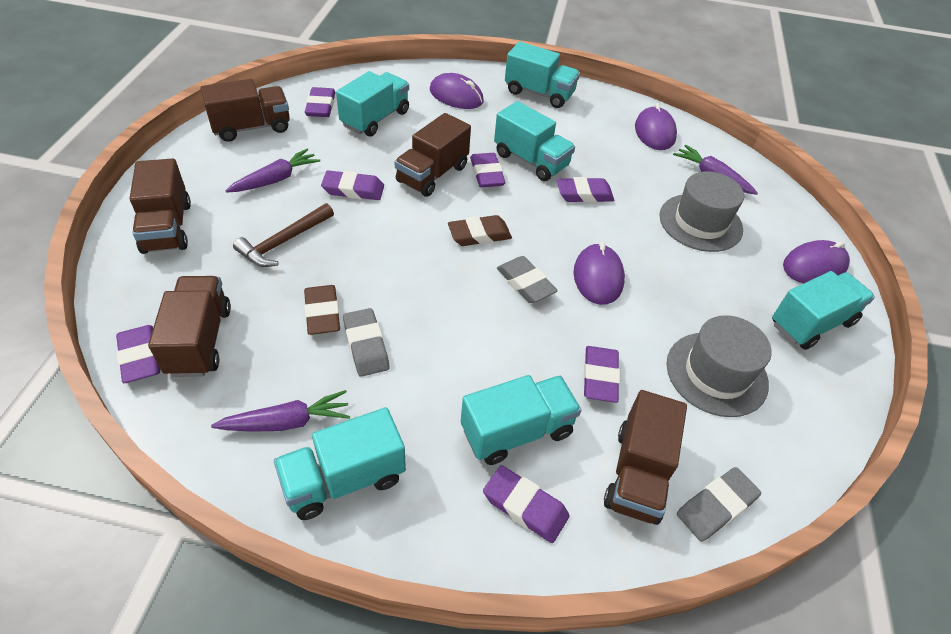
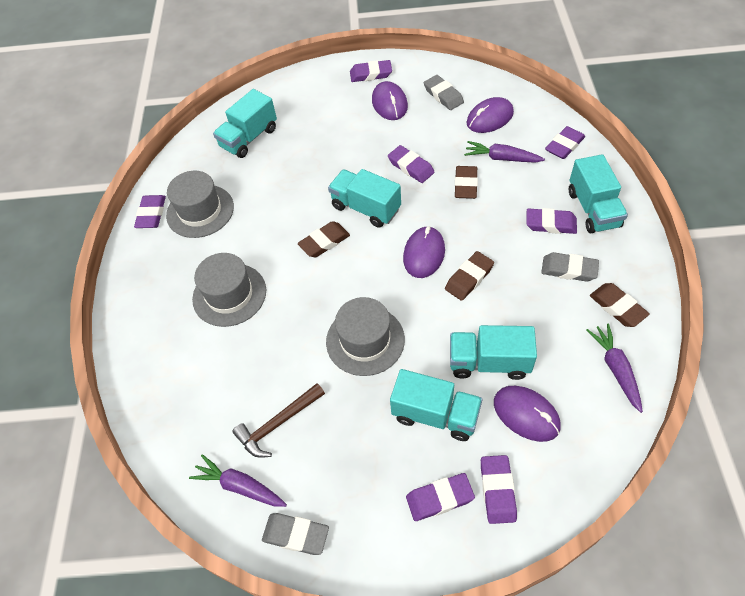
brown eraser: 2 -> 4
brown truck: 5 -> 0
grey hat: 2 -> 3
turquoise truck: 6 -> 5

